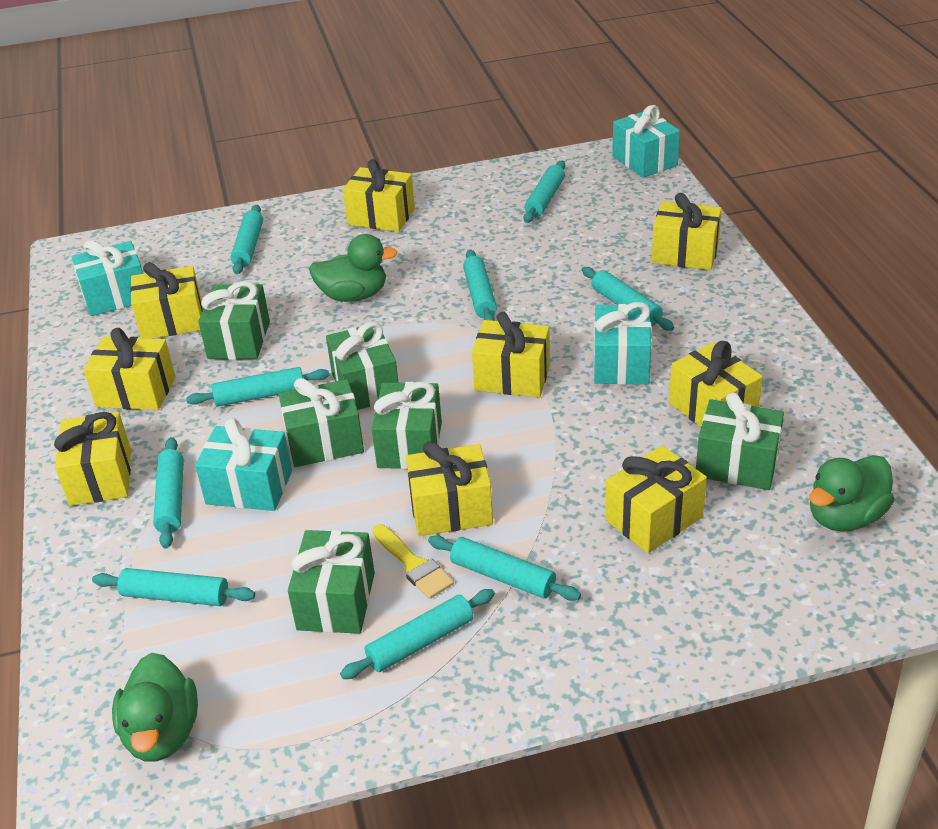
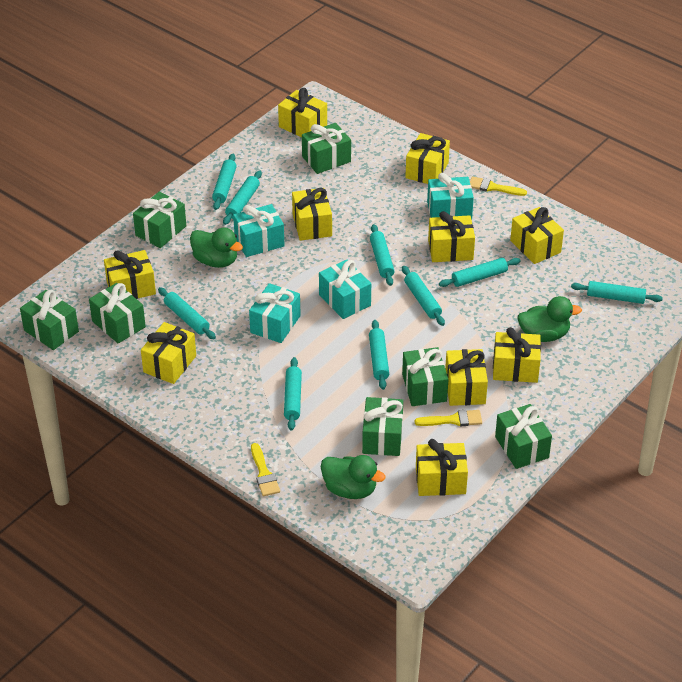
green gift: 6 -> 7
yellow brush: 1 -> 3
yellow gift: 9 -> 10

